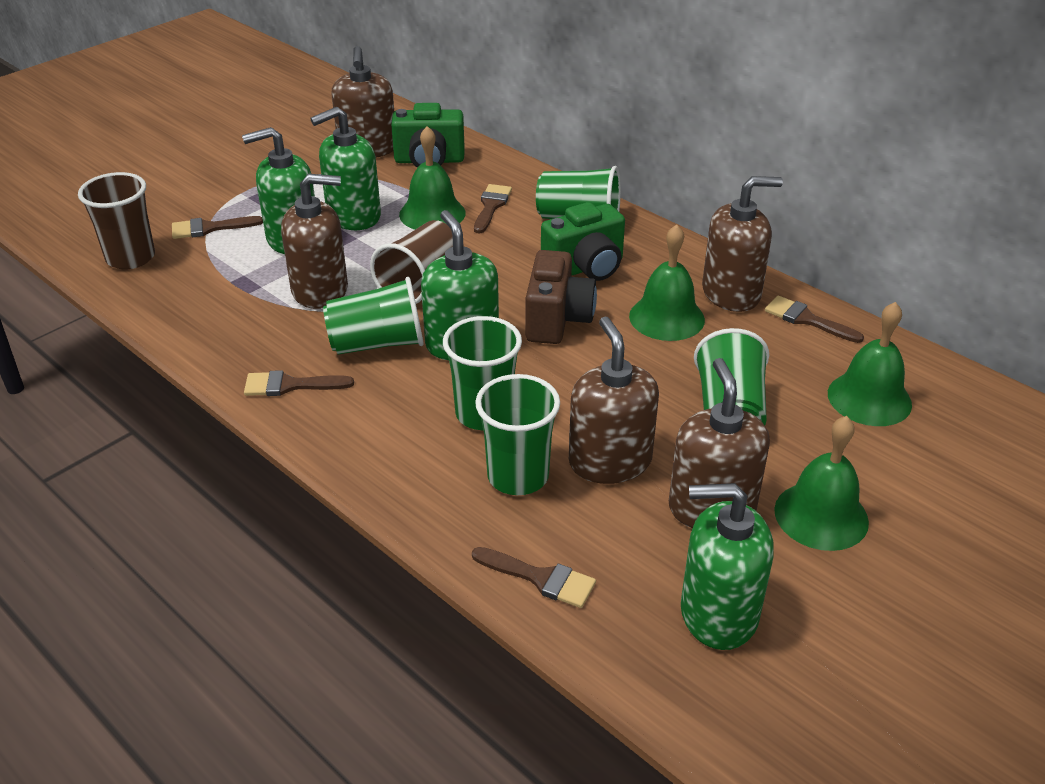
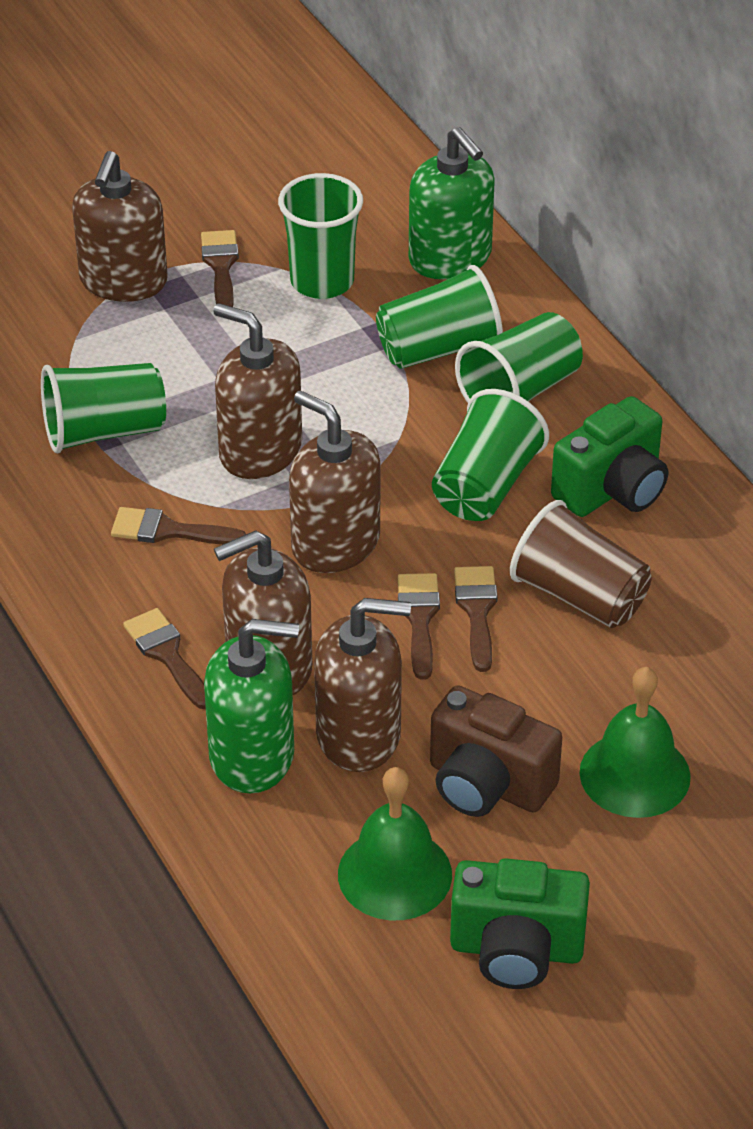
brown cup: 2 -> 1
green bell: 4 -> 2
green soap dispenser: 4 -> 2

